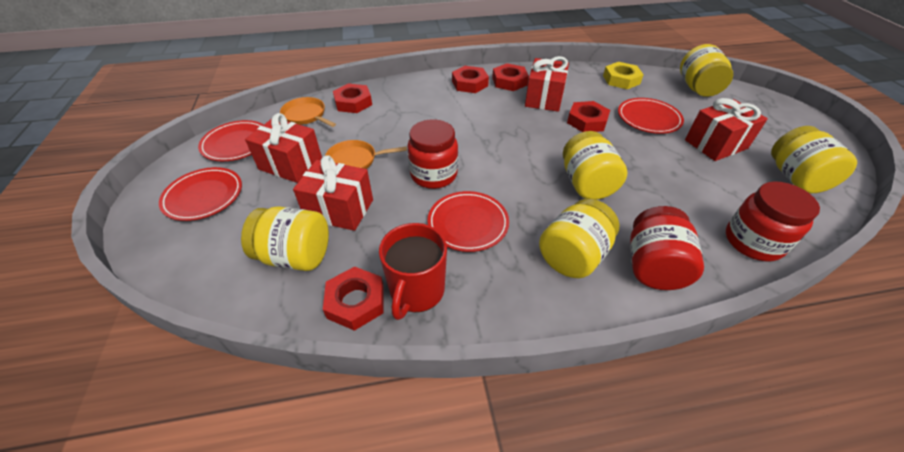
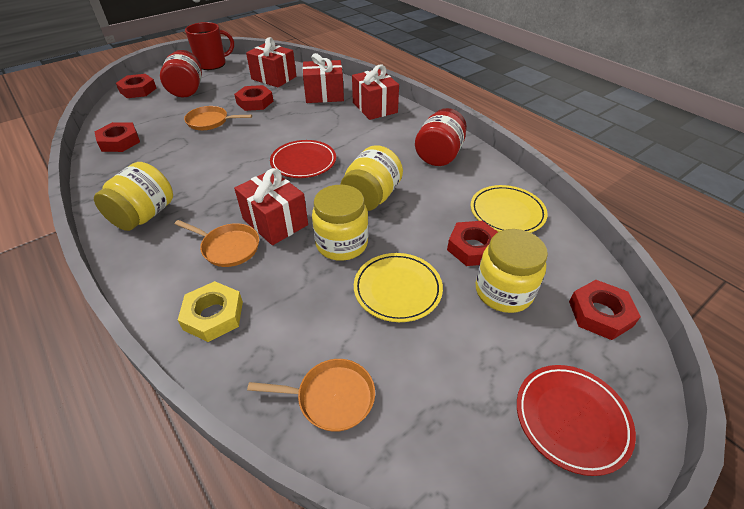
orange pan: 2 -> 3
red jar: 3 -> 2
red plate: 4 -> 2
yellow jar: 5 -> 4
yellow plate: 0 -> 2

